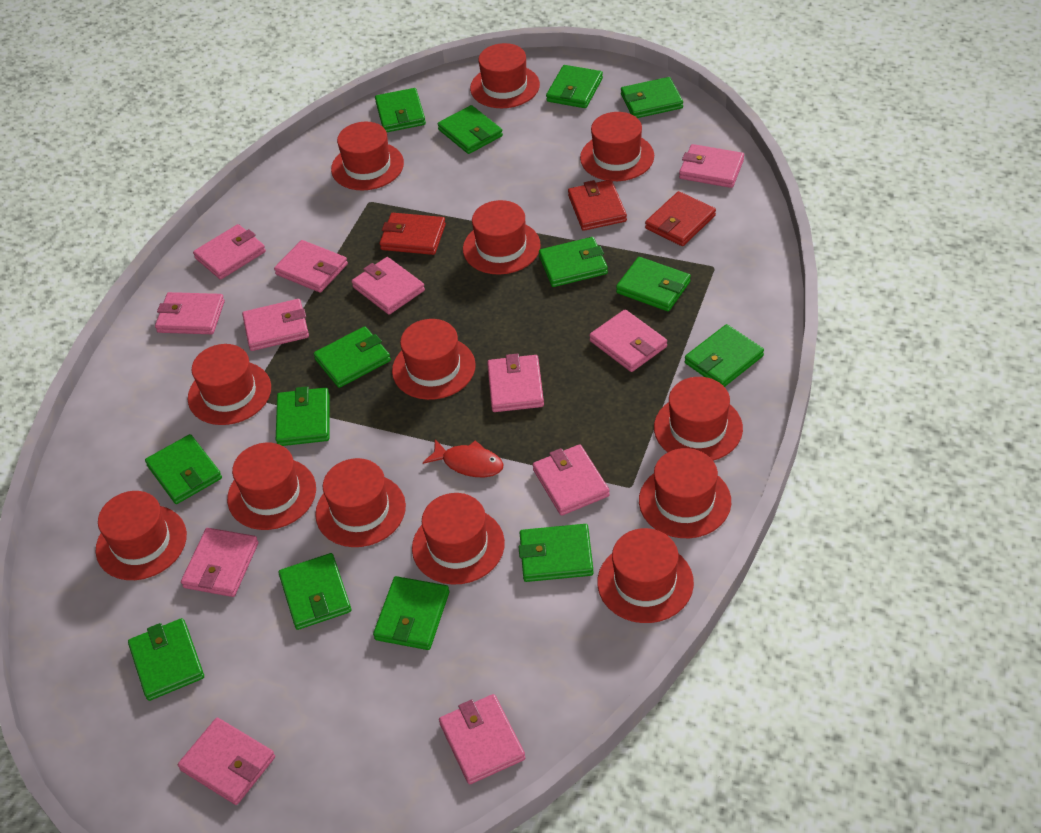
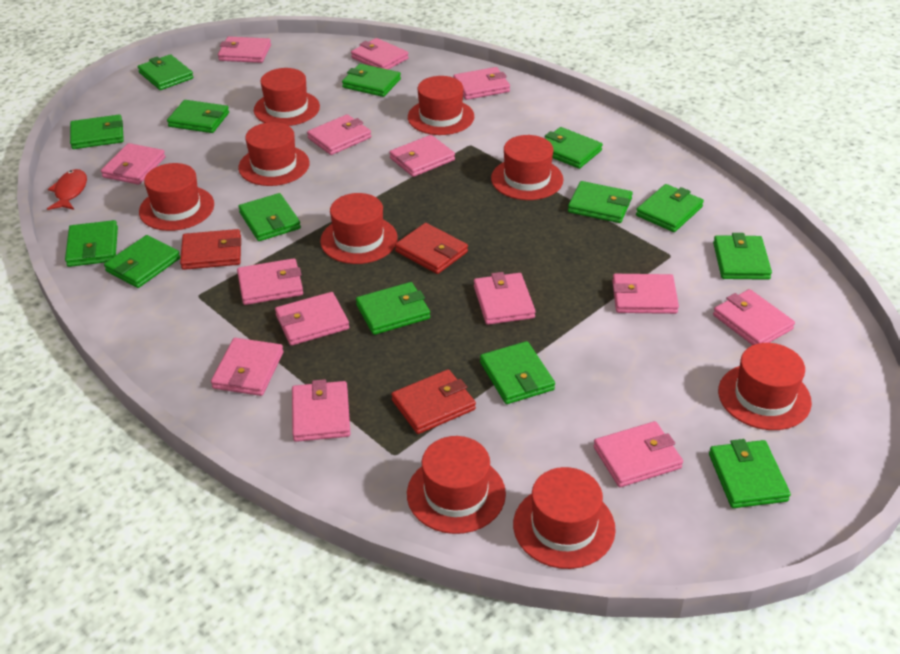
pink wallet: 12 -> 14
red hat: 13 -> 9

